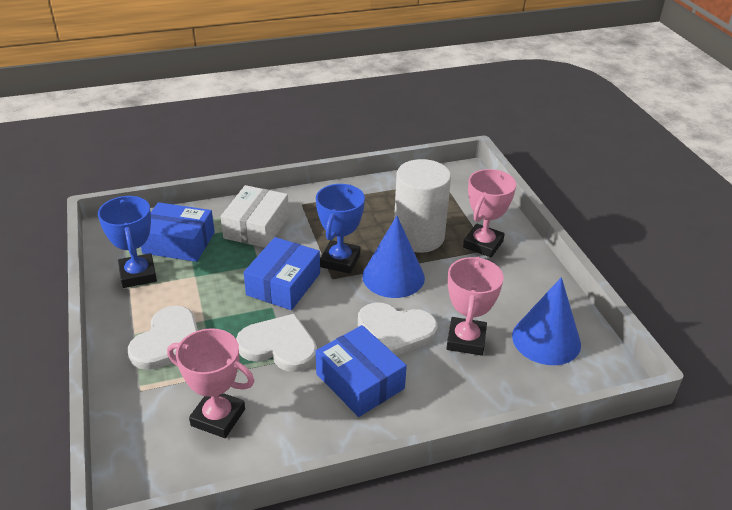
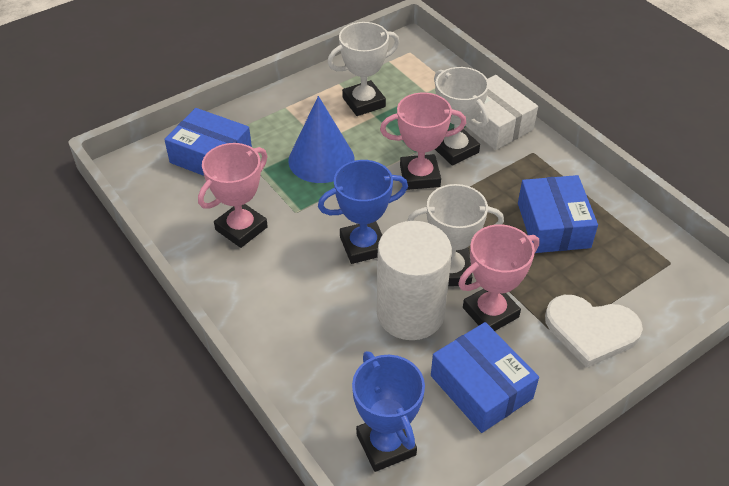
blue cone: 2 -> 1
white heart: 3 -> 1
white trophy: 0 -> 3

